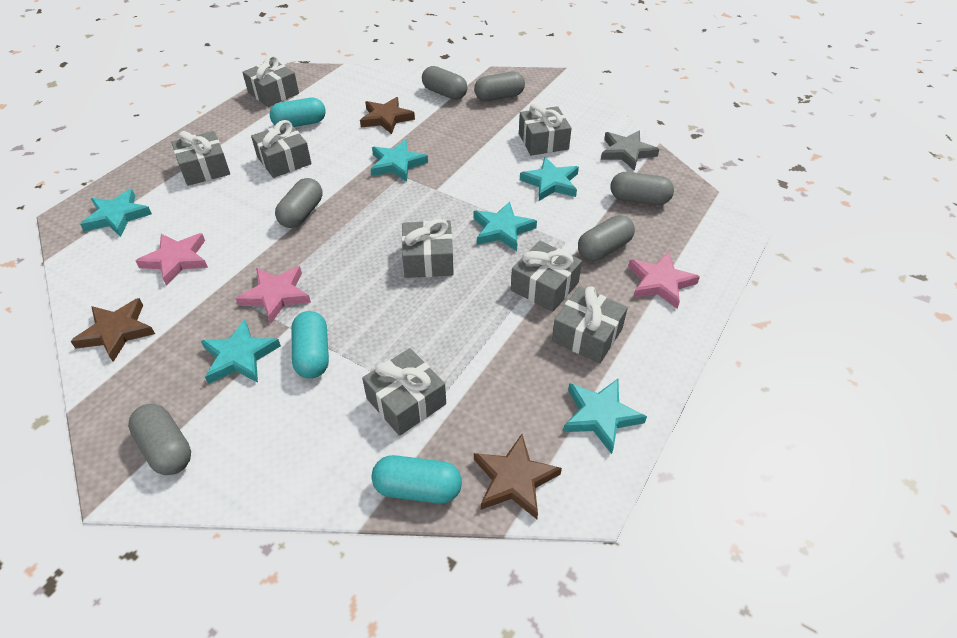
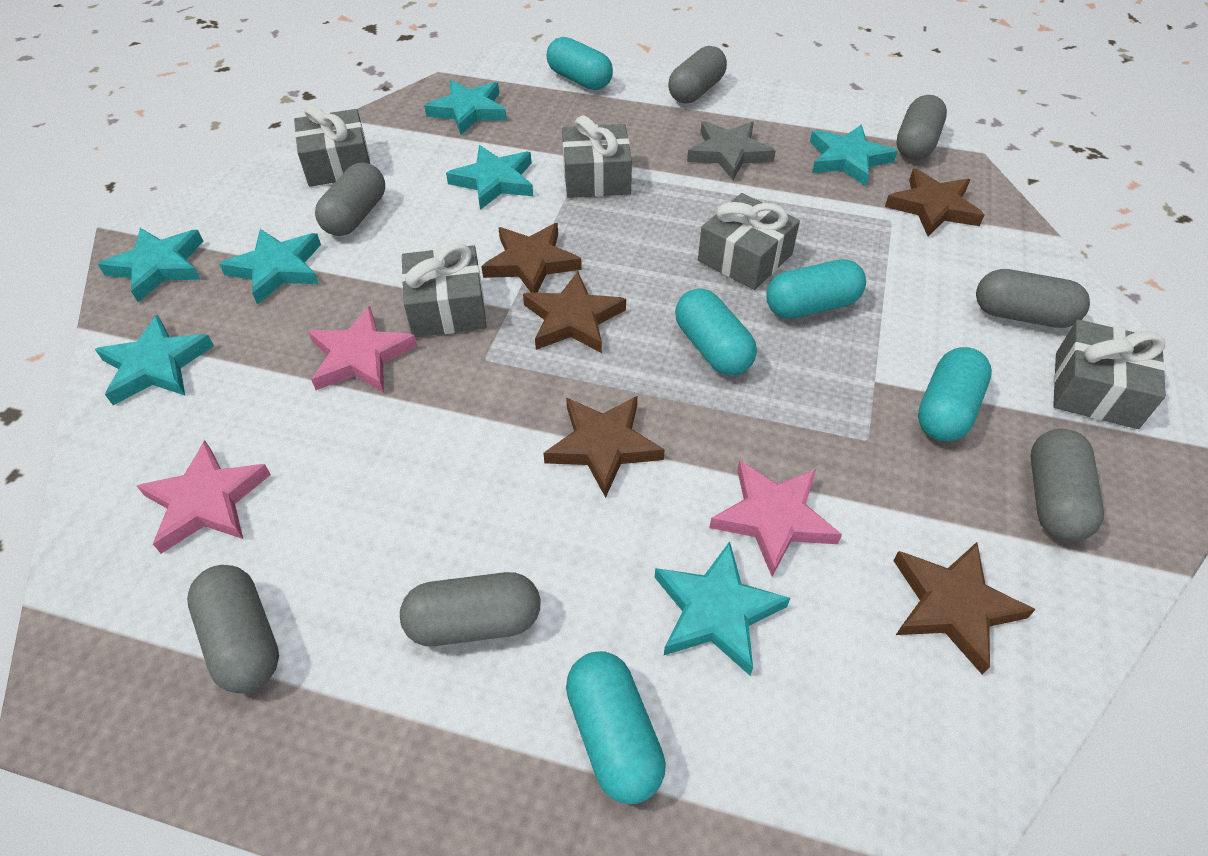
brown star: 3 -> 5
grey capsule: 6 -> 7
grey gift: 8 -> 5
turquoise capsule: 3 -> 5
turquoise star: 6 -> 7

